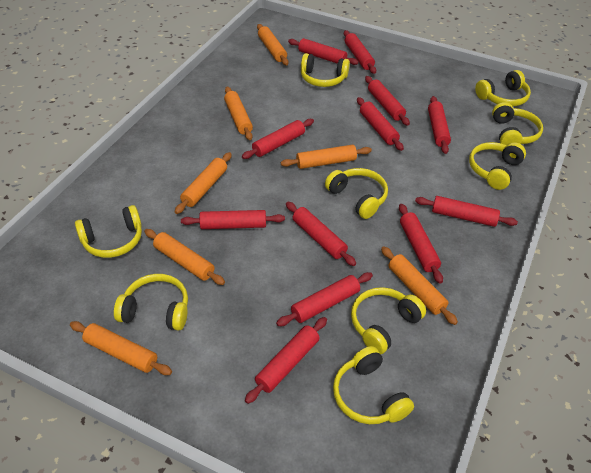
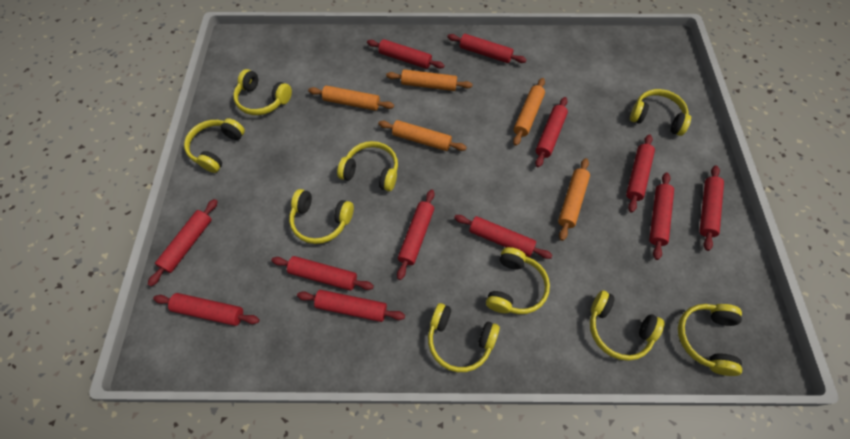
orange rolling pin: 7 -> 5

